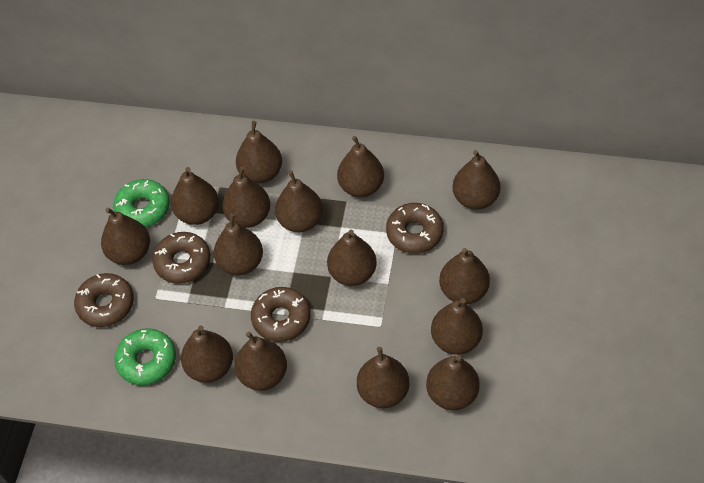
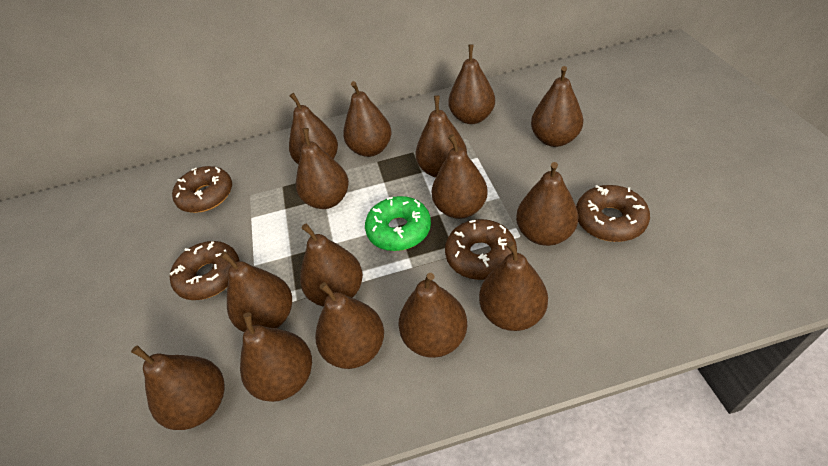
green donut: 2 -> 1

